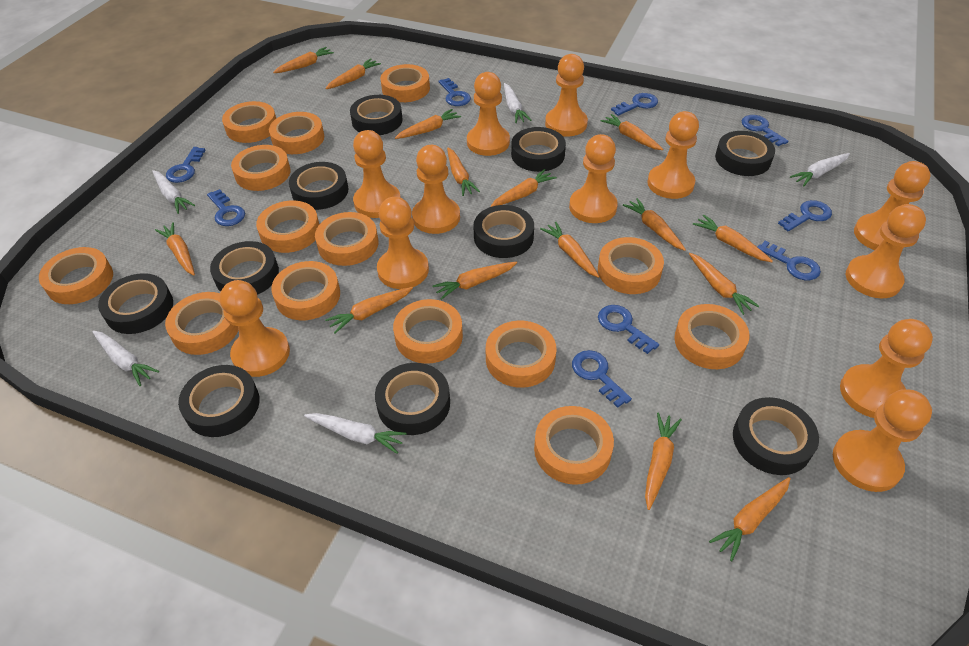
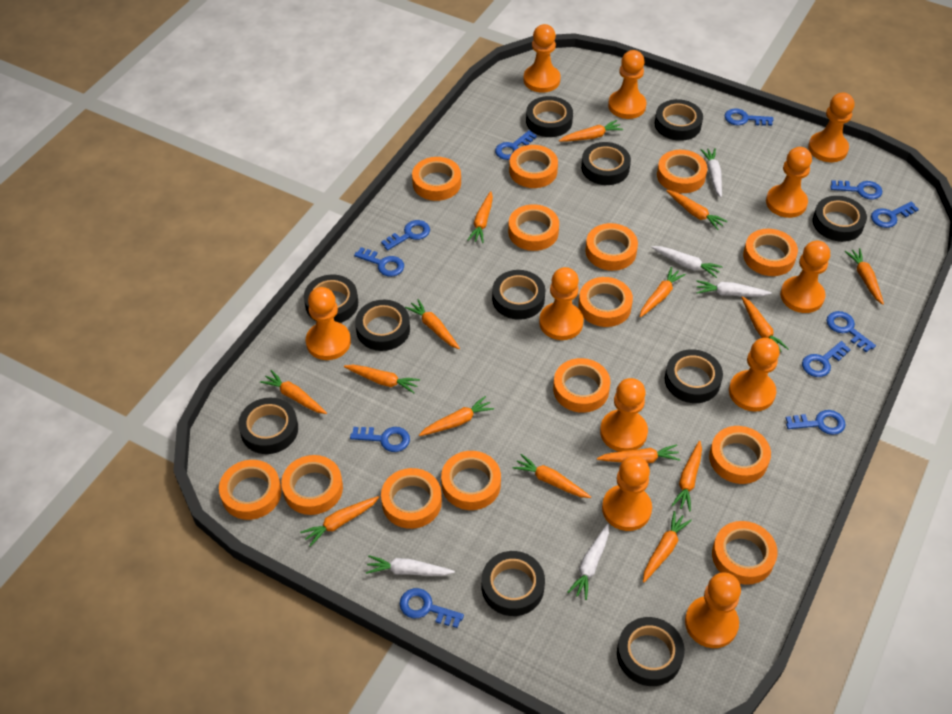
black tape: 10 -> 11
blue key: 9 -> 11
orange pawn: 12 -> 11

